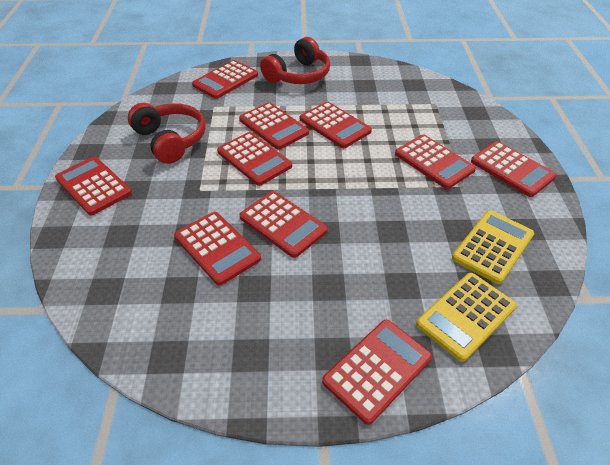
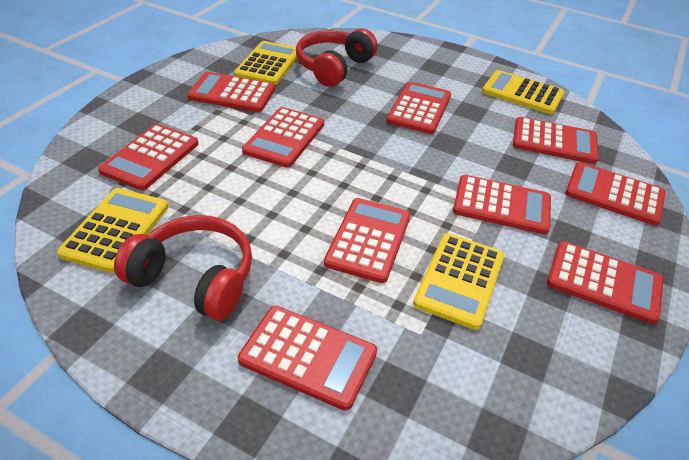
yellow calculator: 2 -> 4

